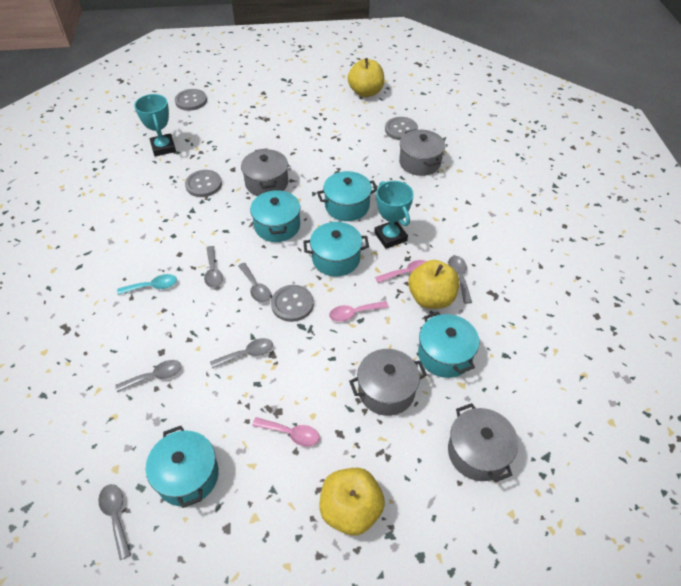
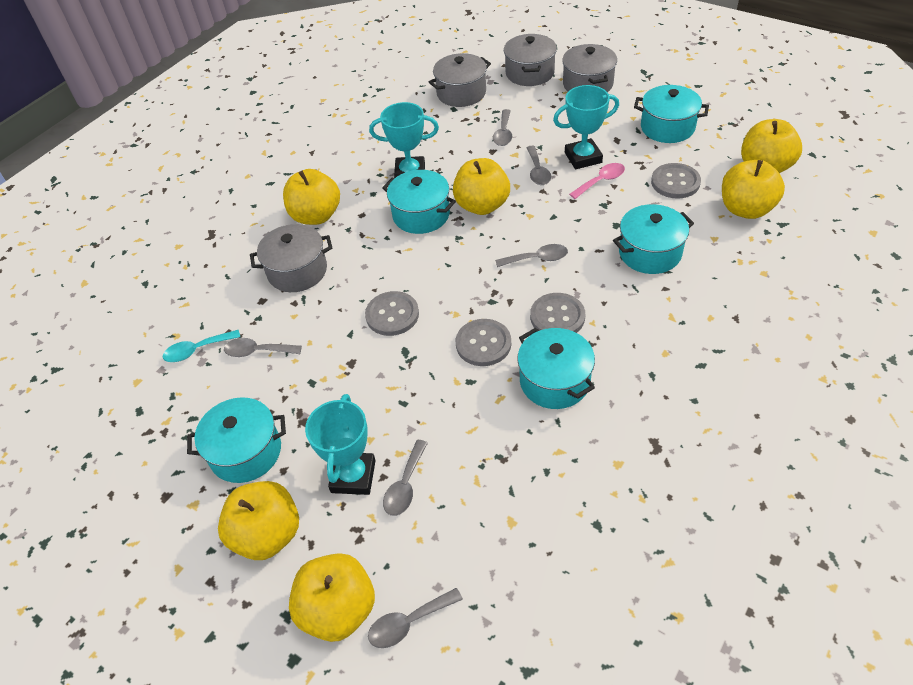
pink spoon: 3 -> 1
turquoise trophy: 2 -> 3
yellow apple: 3 -> 6

